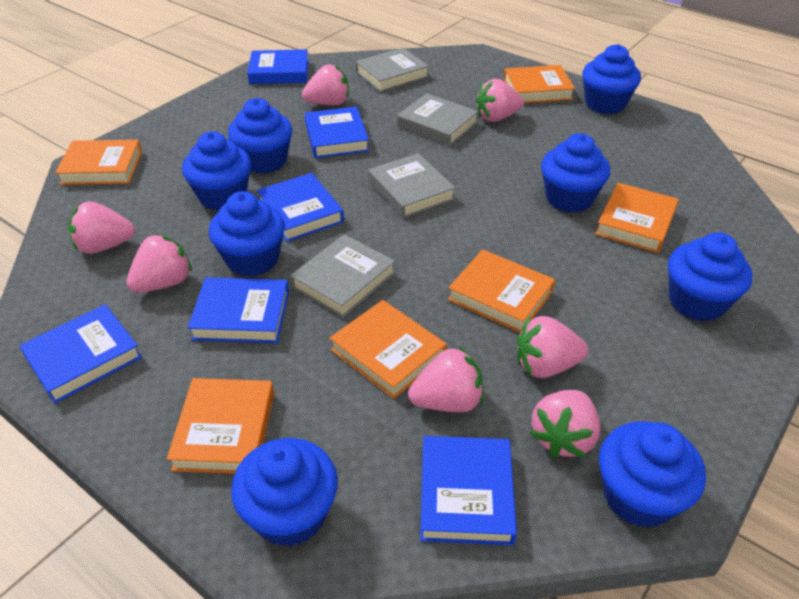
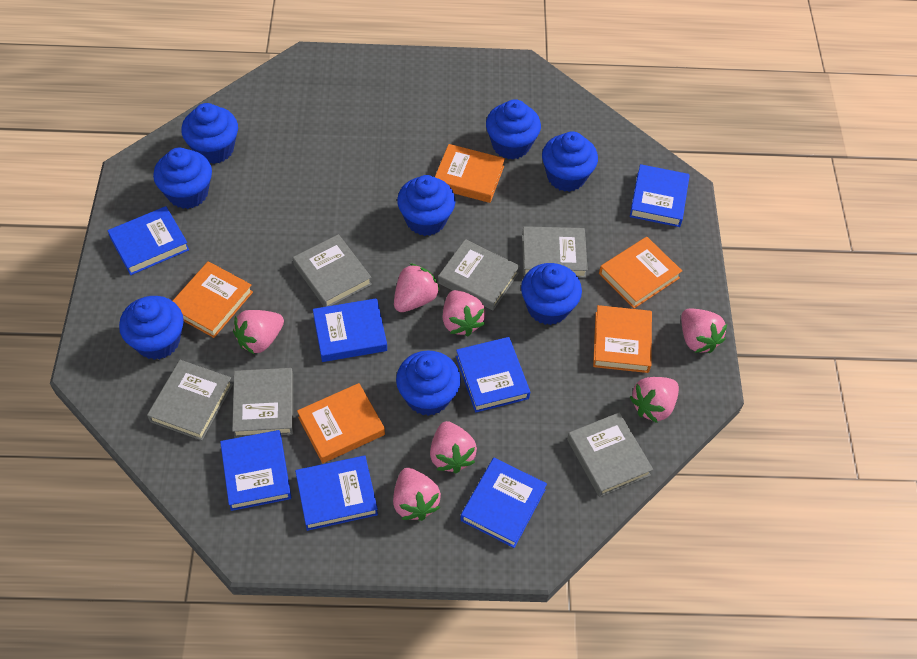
blue book: 6 -> 7
grey book: 4 -> 6
orange book: 6 -> 5

